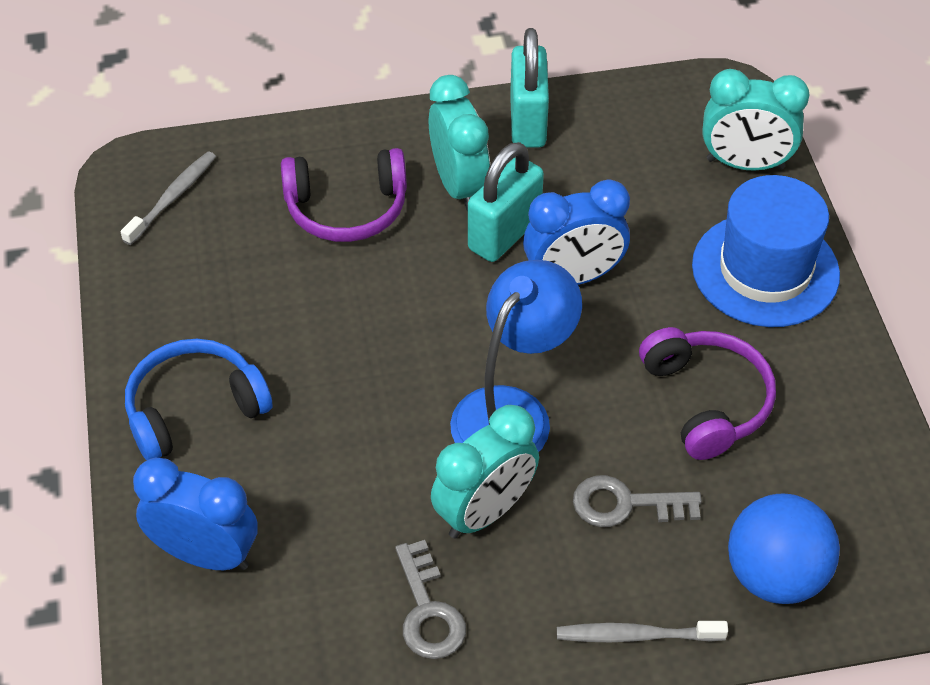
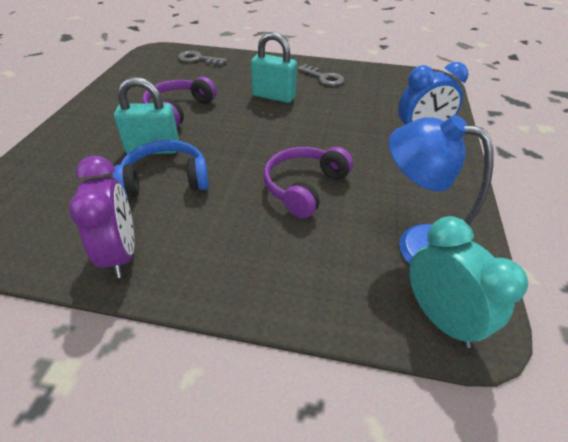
blue ball: 1 -> 0
blue clock: 2 -> 1
blue hat: 1 -> 0
grey toothbrush: 2 -> 0
purple clock: 0 -> 1
turquoise clock: 3 -> 1

